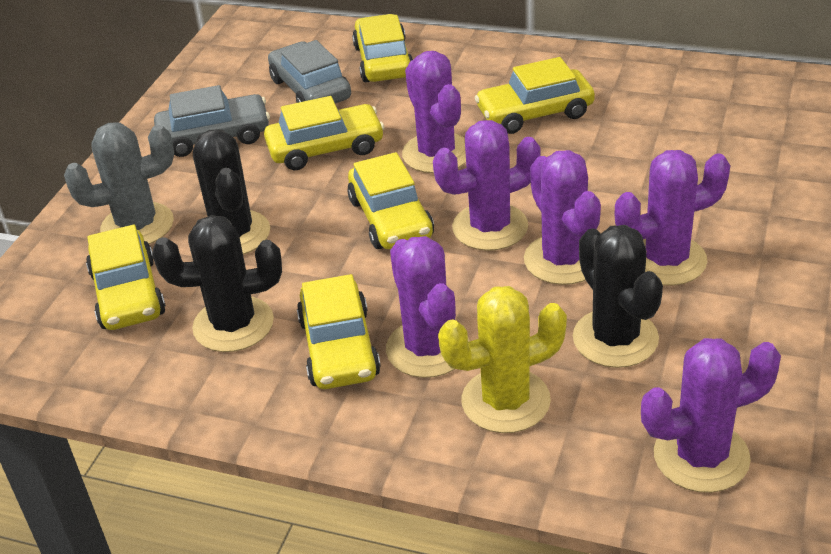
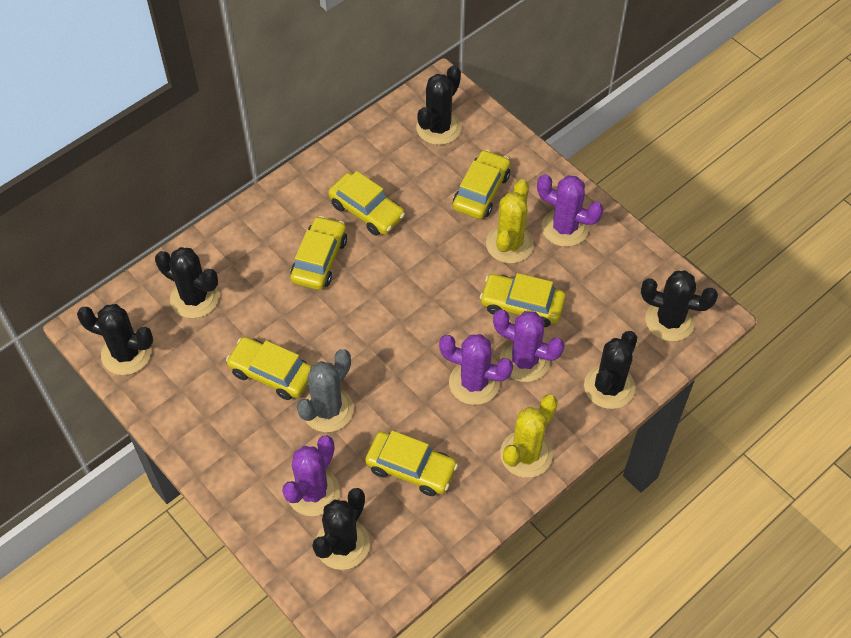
black cactus: 3 -> 6
grey car: 2 -> 0
purple cactus: 6 -> 4
yellow cactus: 1 -> 2

